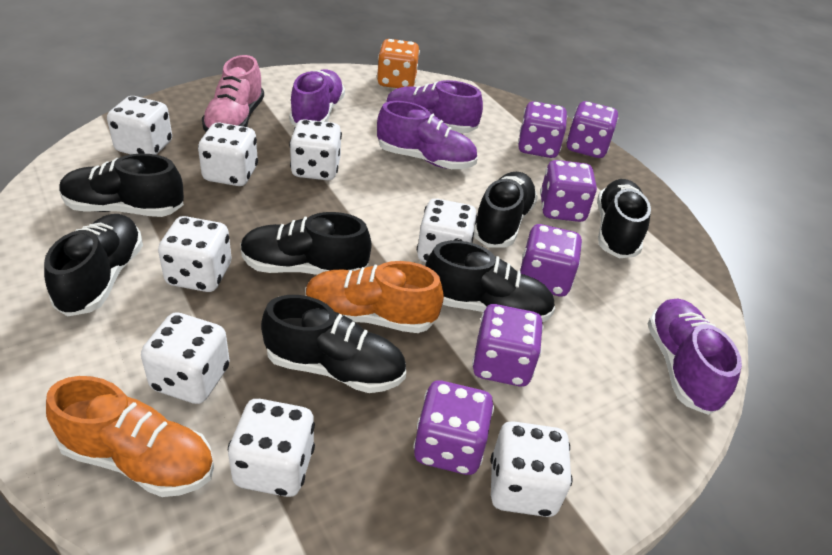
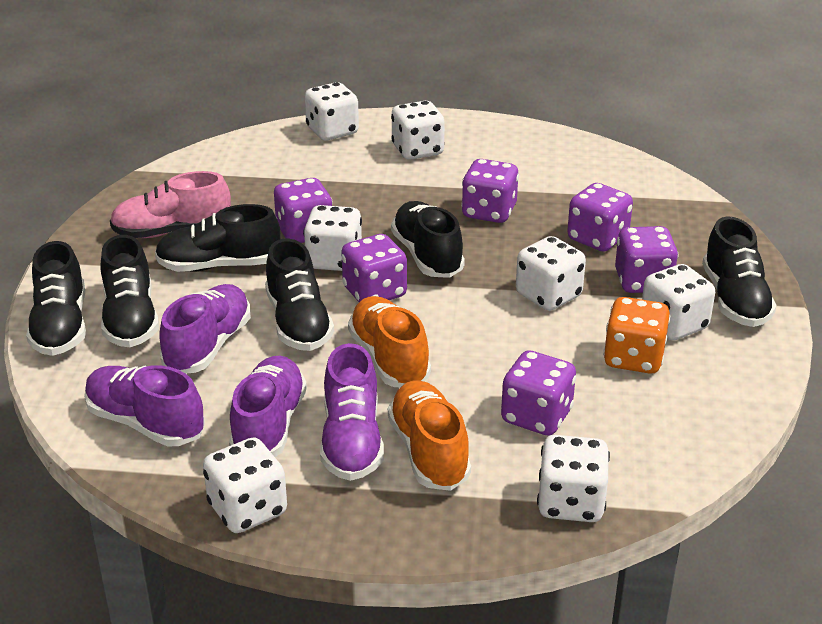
black shoe: 7 -> 6
white dice: 8 -> 7

